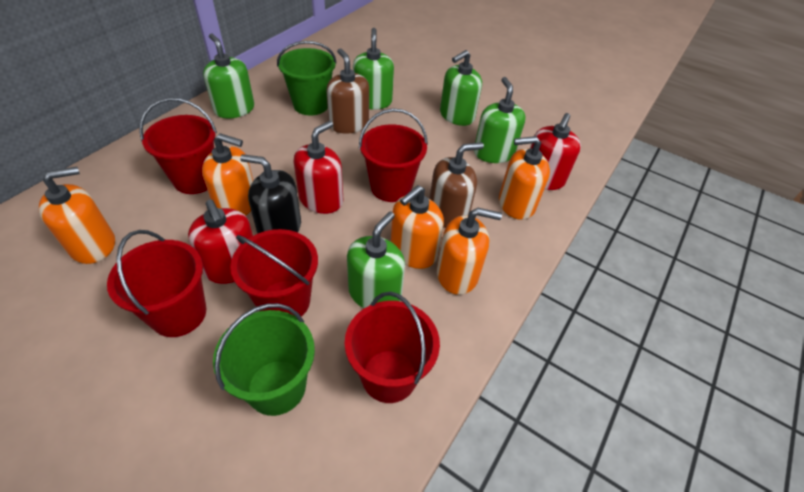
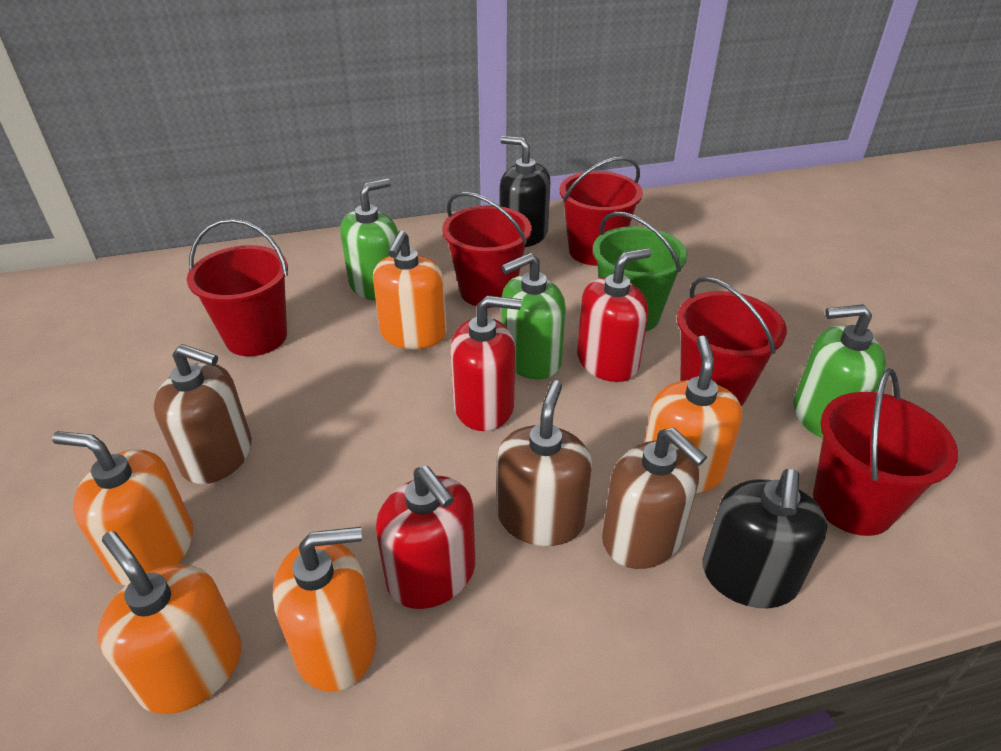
black soap dispenser: 1 -> 2
brown soap dispenser: 2 -> 3
green bucket: 2 -> 1
green soap dispenser: 5 -> 3

